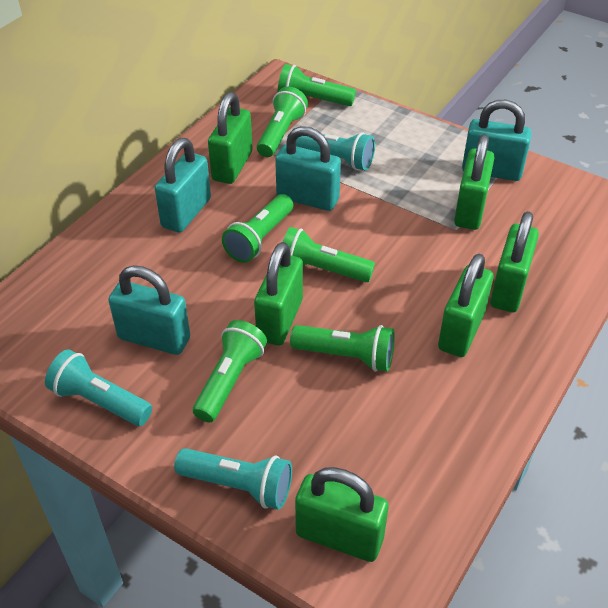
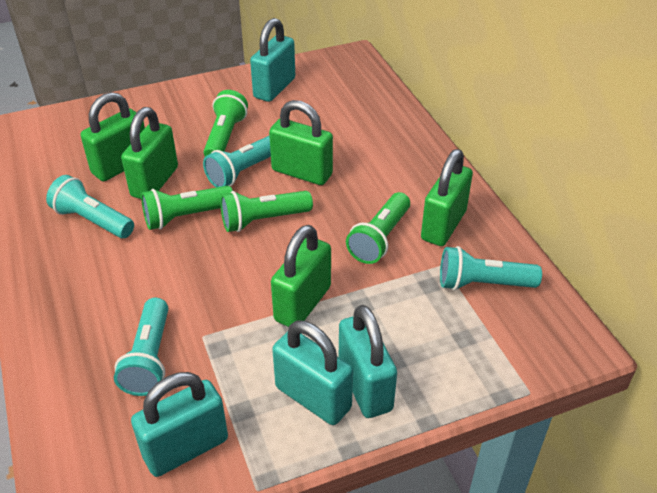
green flashlight: 6 -> 4
green padlock: 6 -> 5
turquoise flashlight: 3 -> 4

